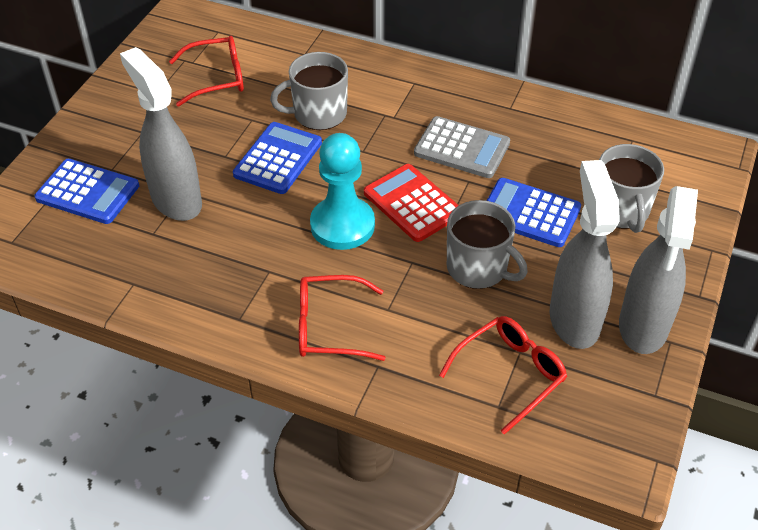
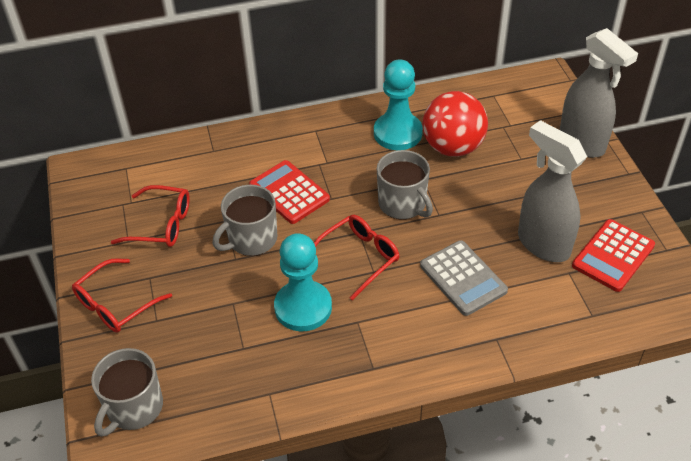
blue calculator: 3 -> 0
grey spray bottle: 3 -> 2
red ball: 0 -> 1
red calculator: 1 -> 2
turquoise pawn: 1 -> 2

